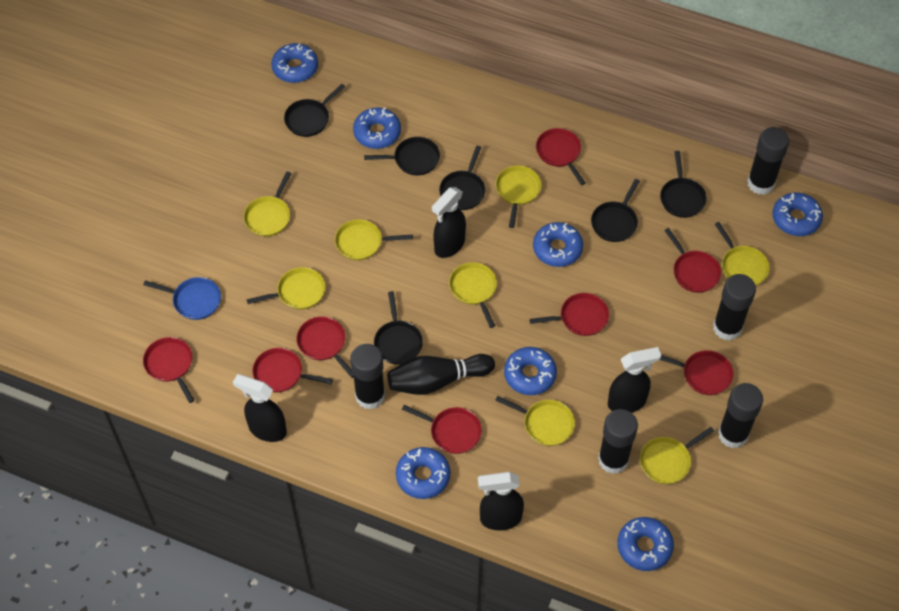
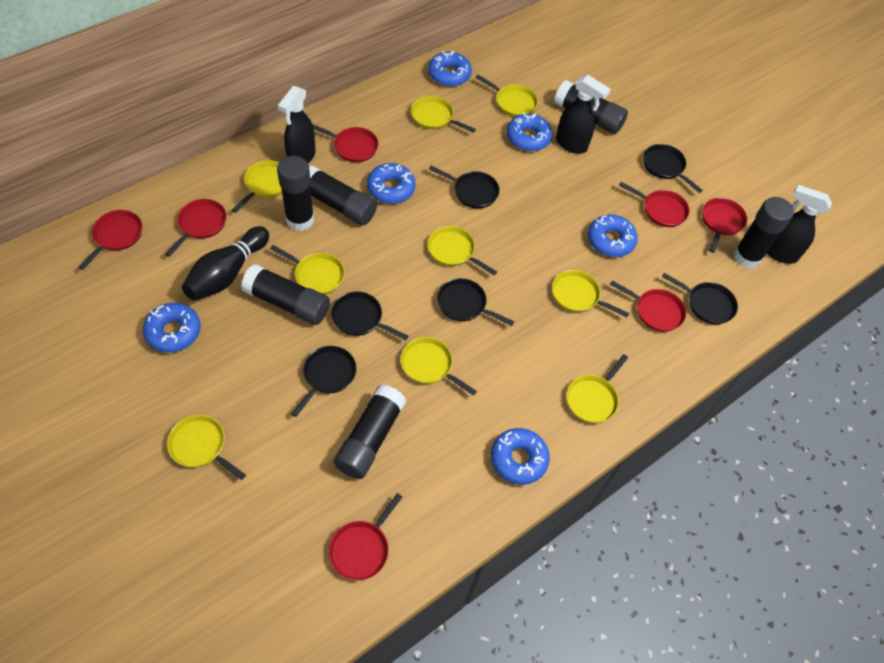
black glue stick: 5 -> 6
black spray bottle: 4 -> 3
blue donut: 7 -> 6
blue pan: 1 -> 0
red pan: 8 -> 7
yellow pan: 8 -> 9

